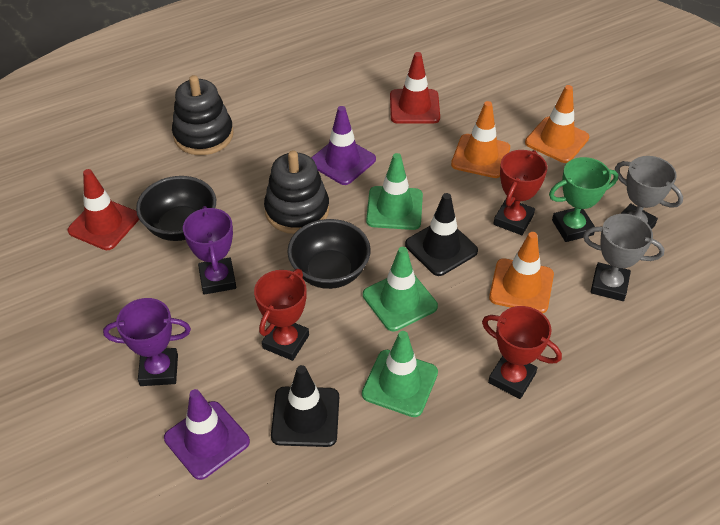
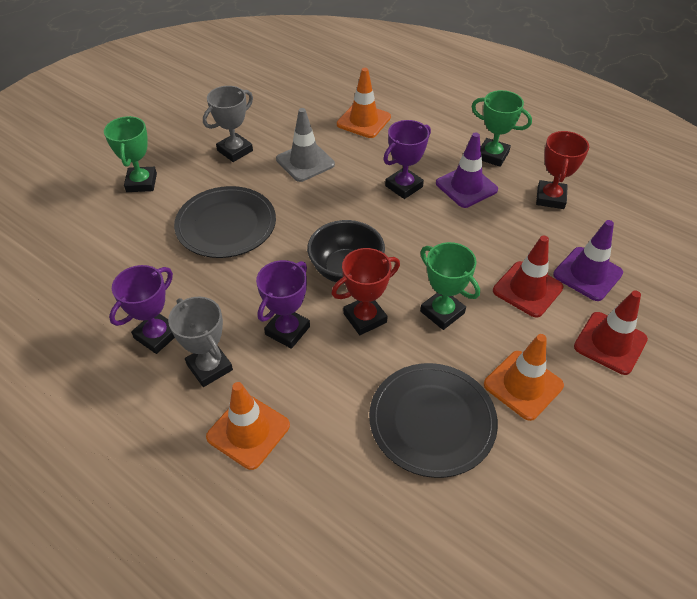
black bowl: 2 -> 1
black plate: 0 -> 2
black stacking toy: 2 -> 0
black traffic cone: 2 -> 0
green traffic cone: 3 -> 0
green trophy: 1 -> 3
grey traffic cone: 0 -> 1
purple trophy: 2 -> 3
red trophy: 3 -> 2

